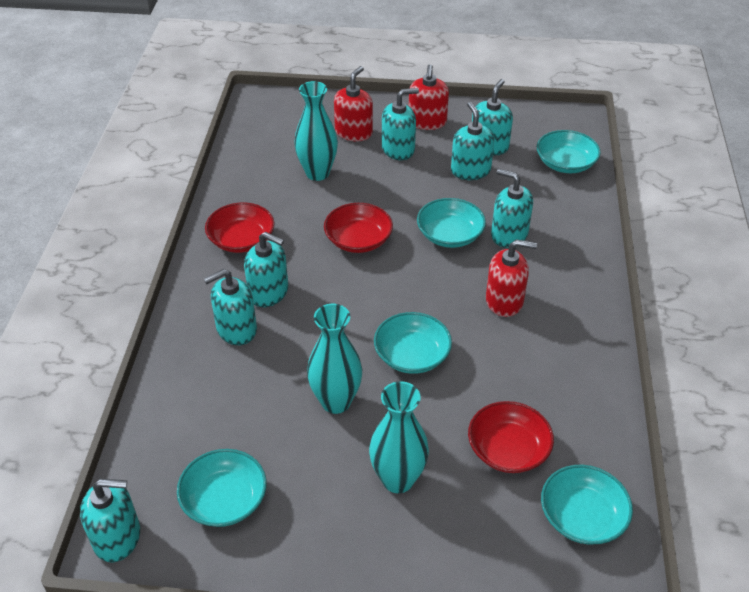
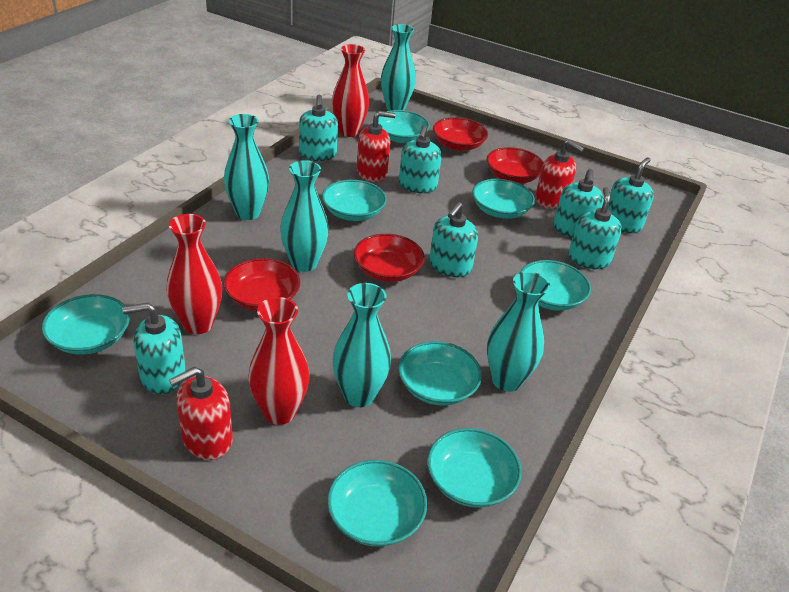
red bowl: 3 -> 4
red vase: 0 -> 3
turquoise bowl: 5 -> 8
turquoise vase: 3 -> 5

